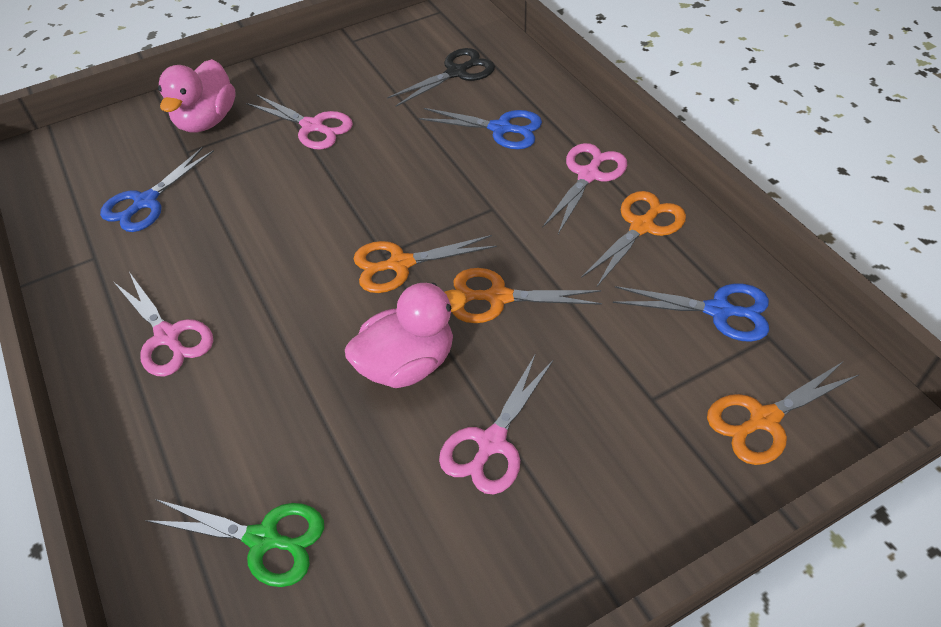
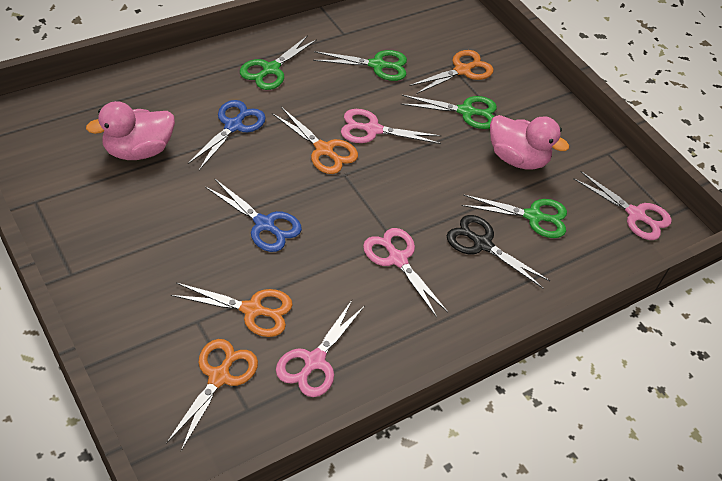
blue scissors: 3 -> 2
green scissors: 1 -> 4

